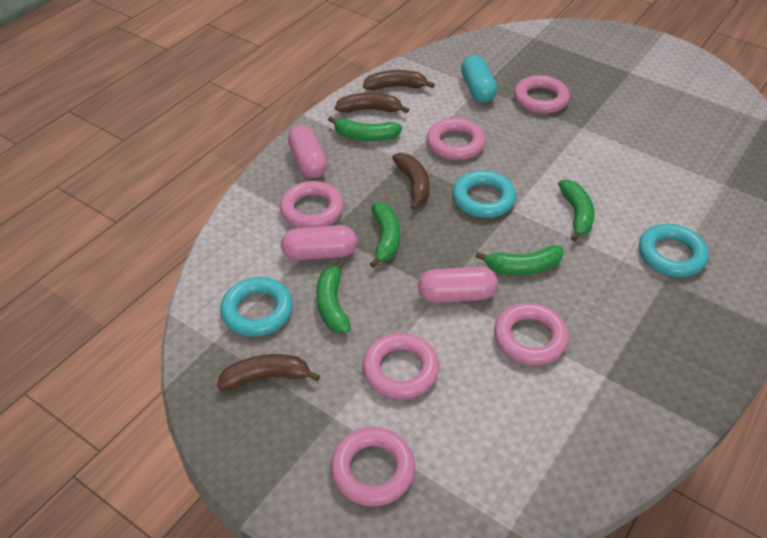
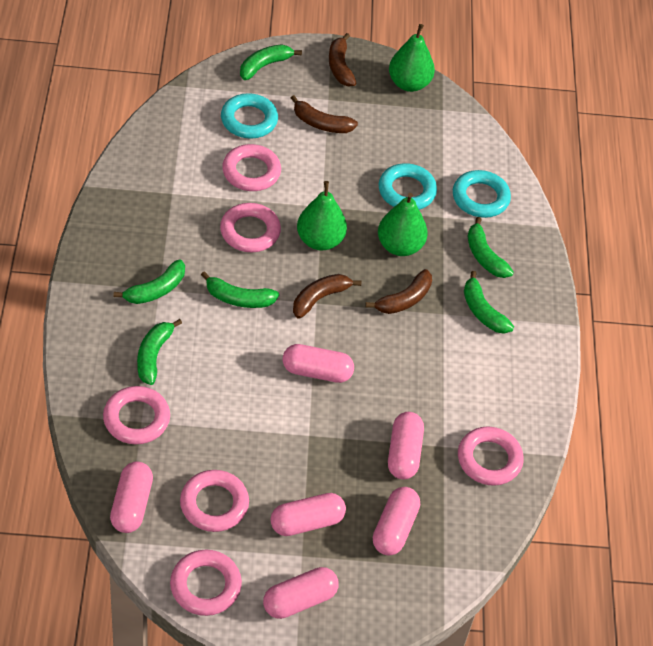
green banana: 5 -> 6
green pear: 0 -> 3
pink capsule: 3 -> 6
turquoise capsule: 1 -> 0

